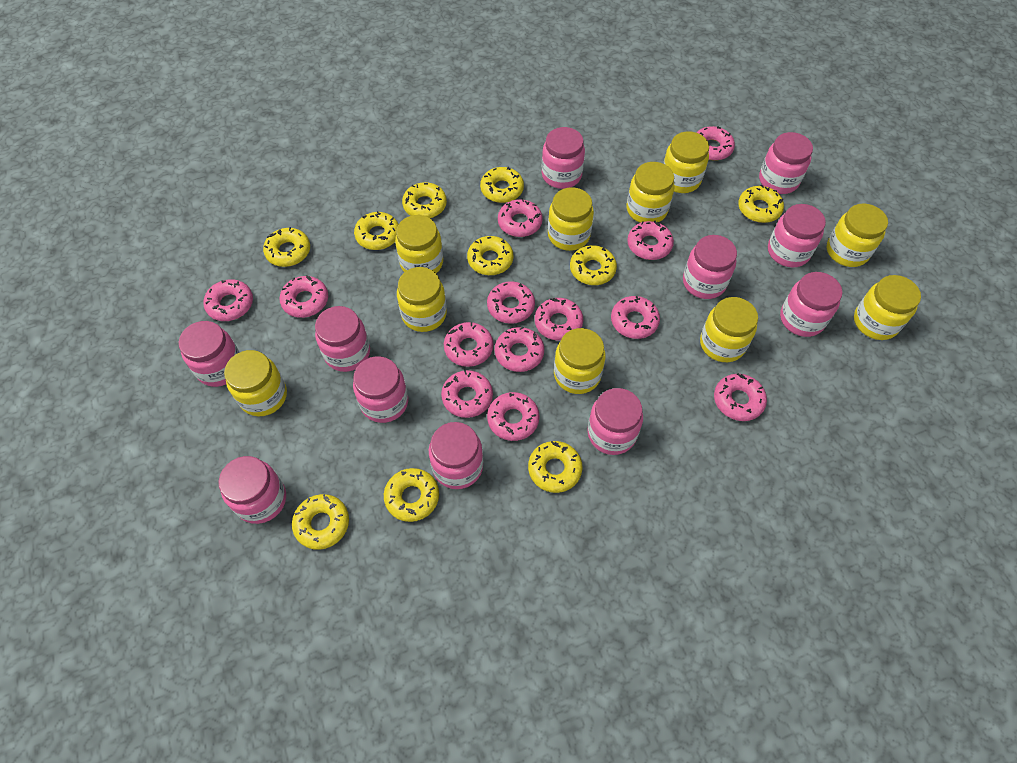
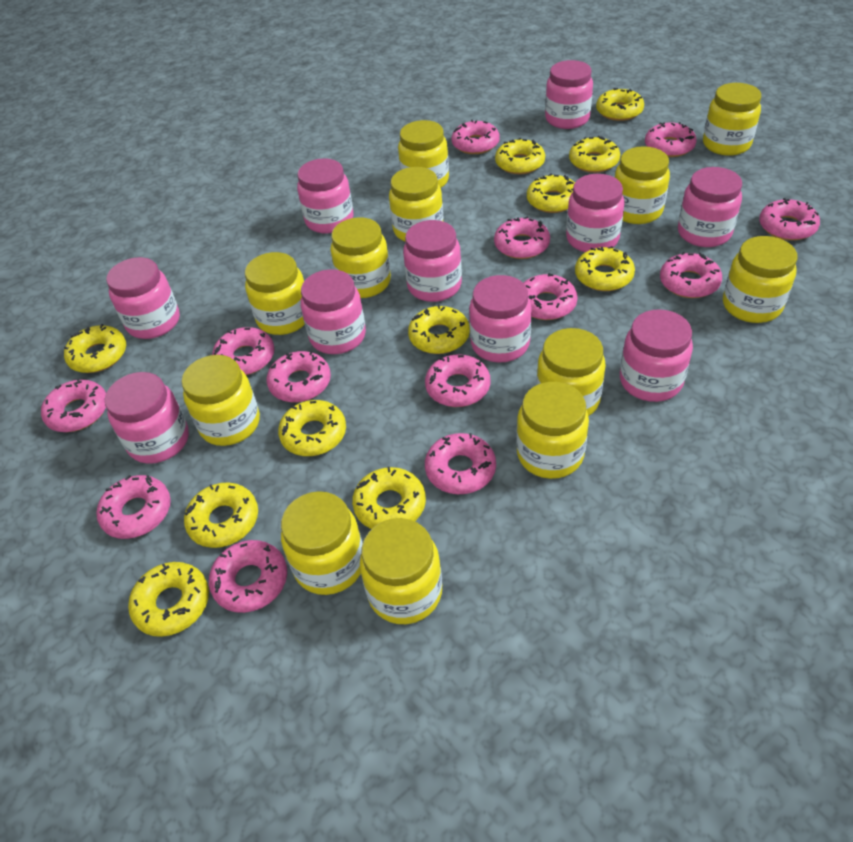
pink jar: 11 -> 10
yellow donut: 10 -> 11
yellow jar: 10 -> 12

